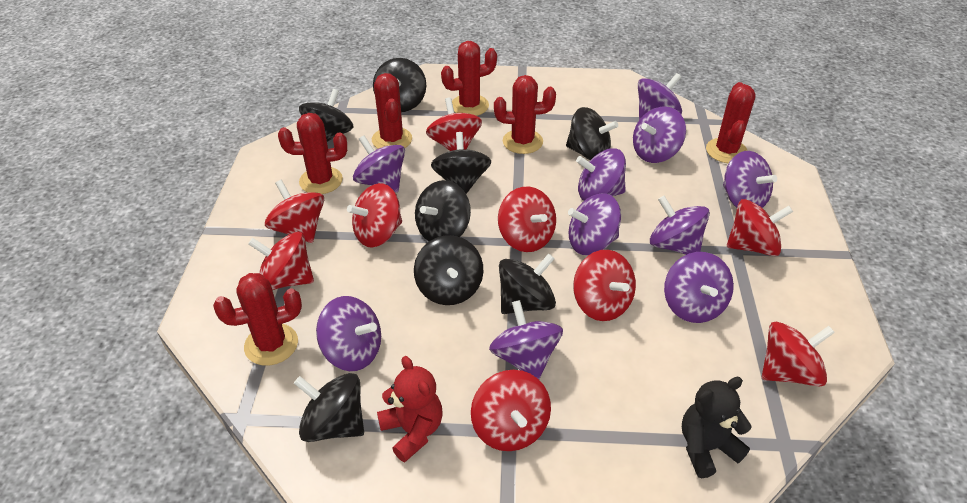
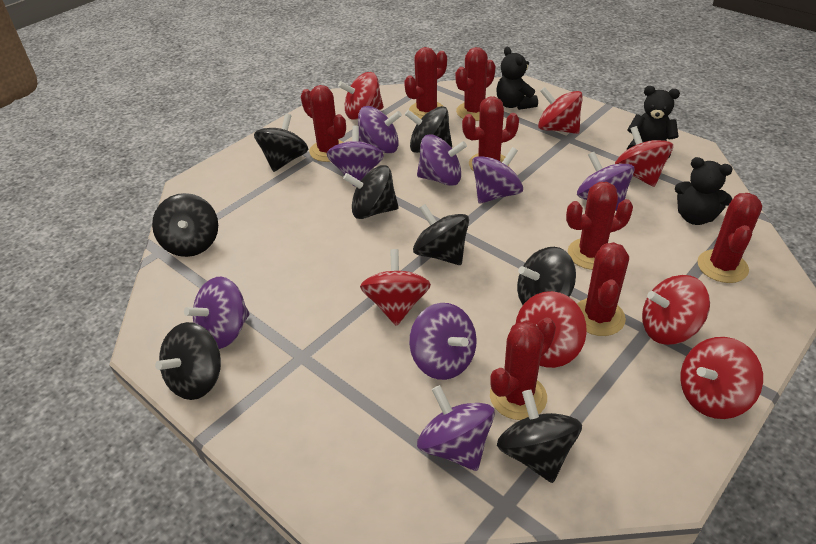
black teddy bear: 1 -> 3
purple spinning top: 10 -> 8
red cactus: 6 -> 8
red spinning top: 9 -> 7
red teddy bear: 1 -> 0

